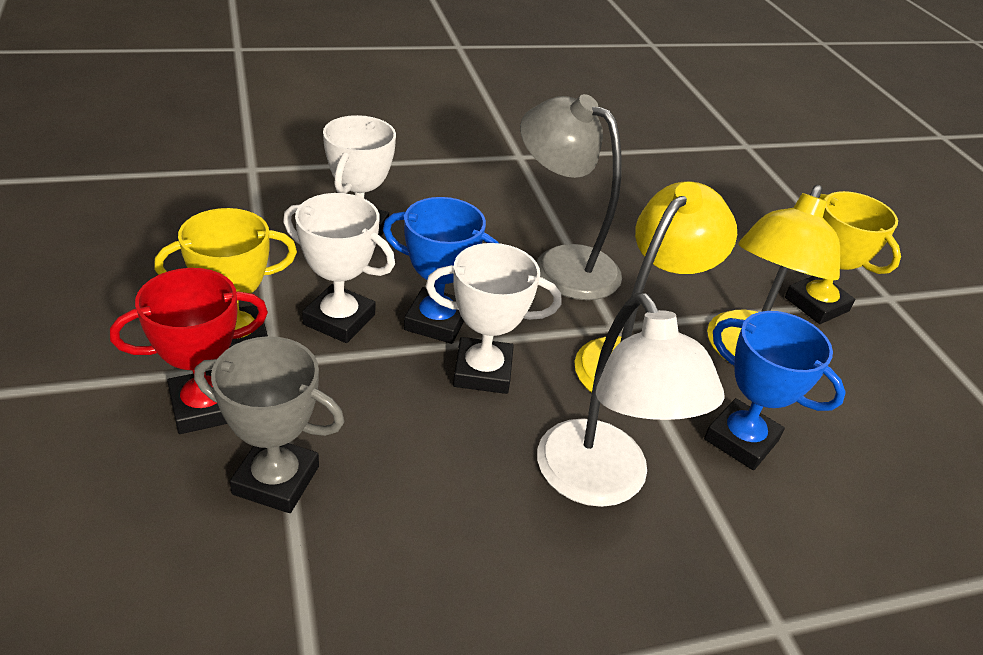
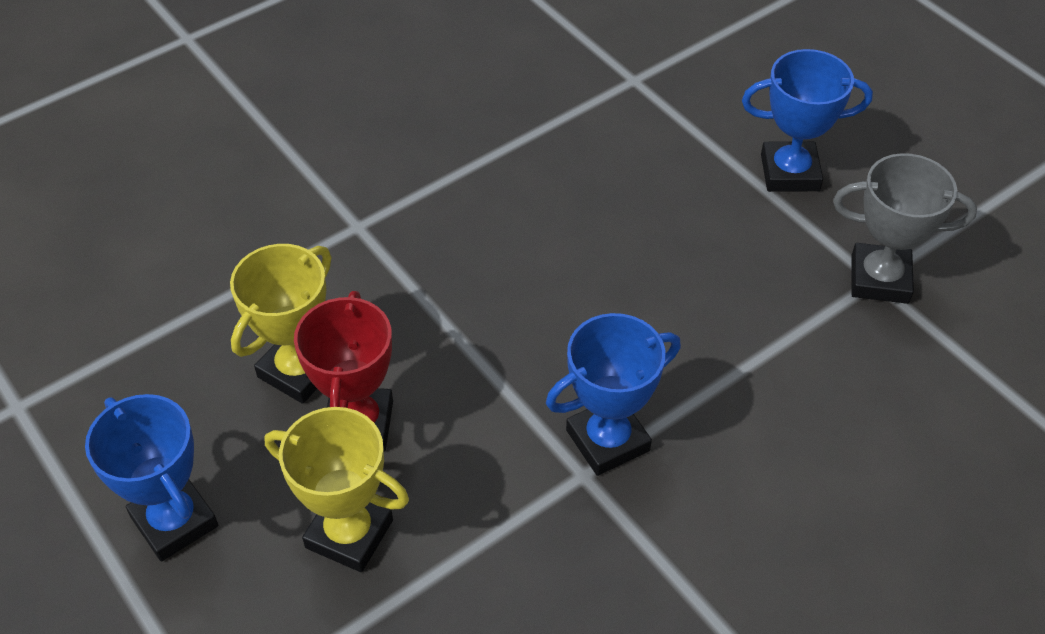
blue trophy: 2 -> 3
grey lamp: 1 -> 0
white lamp: 1 -> 0
white trophy: 3 -> 0
yellow lamp: 2 -> 0

